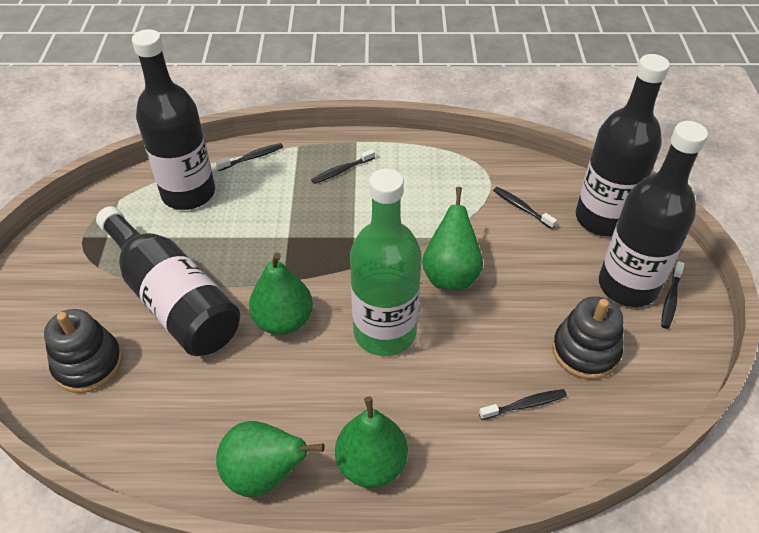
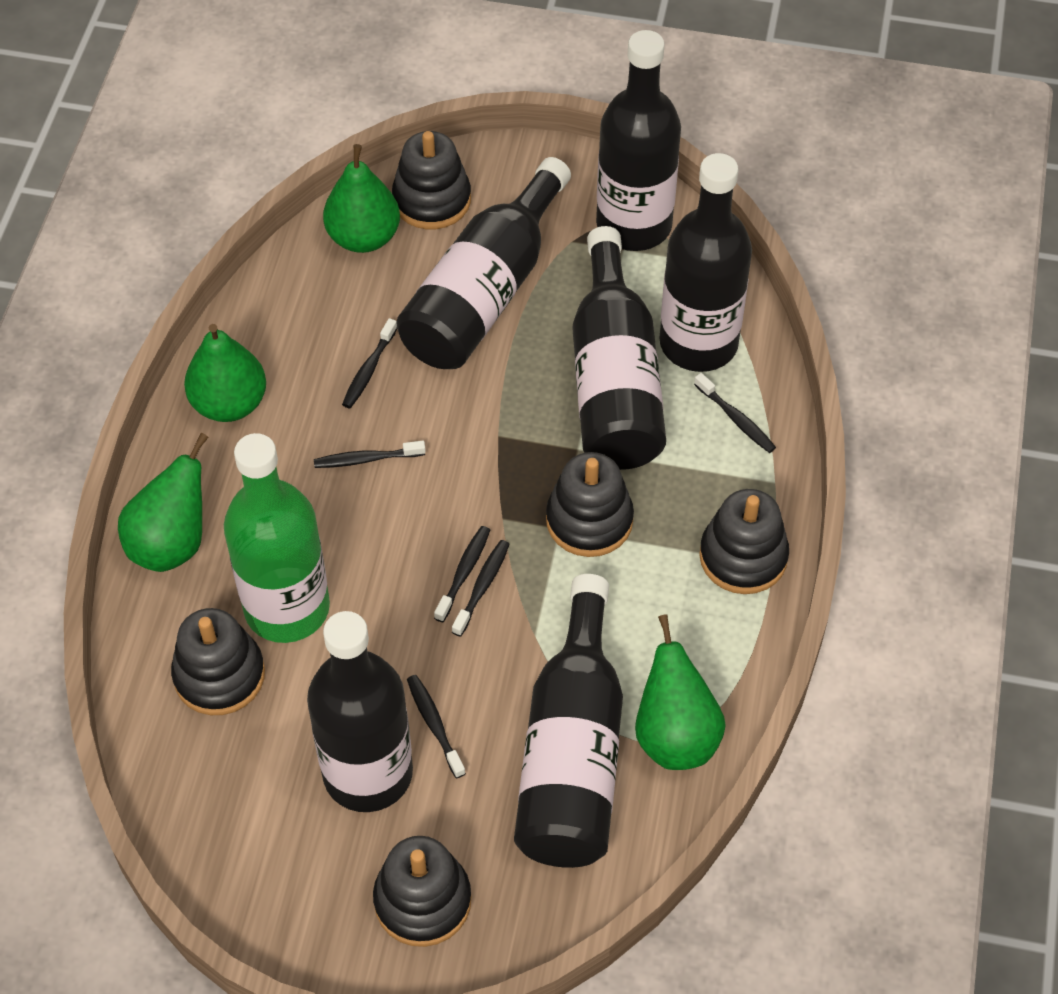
black bottle: 4 -> 6
black stacking toy: 2 -> 5
black toothbrush: 5 -> 6

